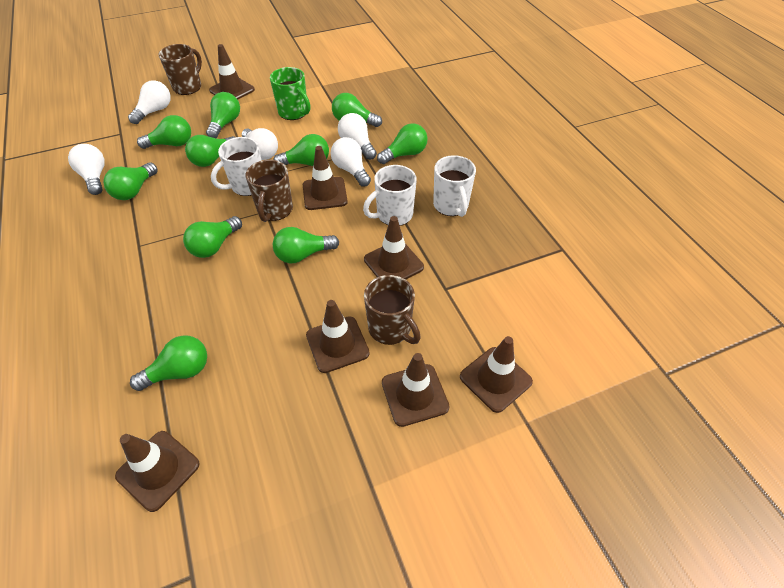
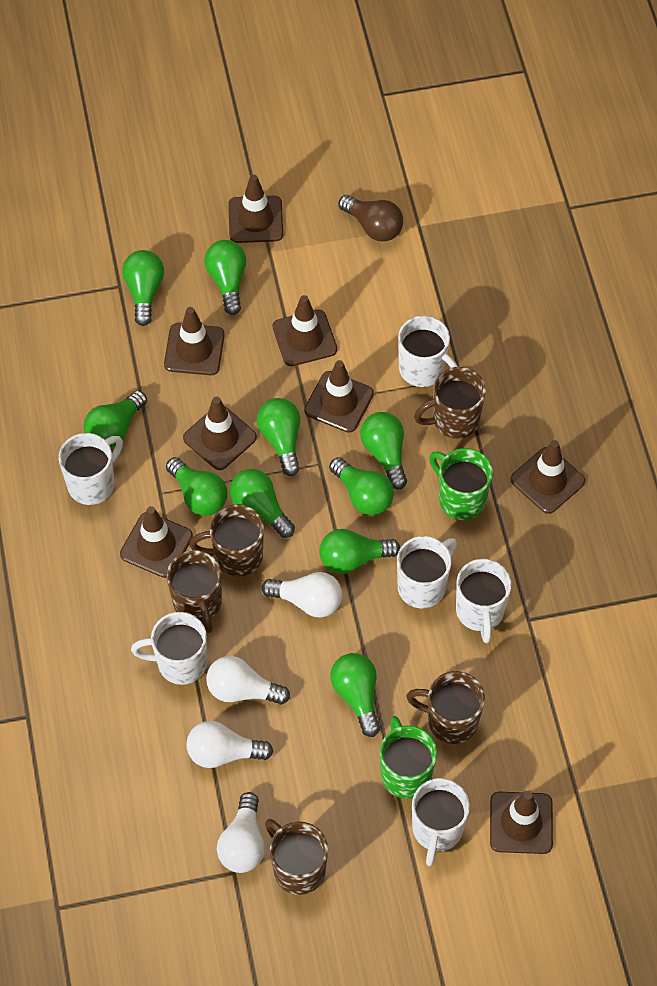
brown light bulb: 0 -> 1
brown mug: 3 -> 5
brown traffic cone: 7 -> 8
green mug: 1 -> 2
white light bulb: 5 -> 4
white mug: 3 -> 6

